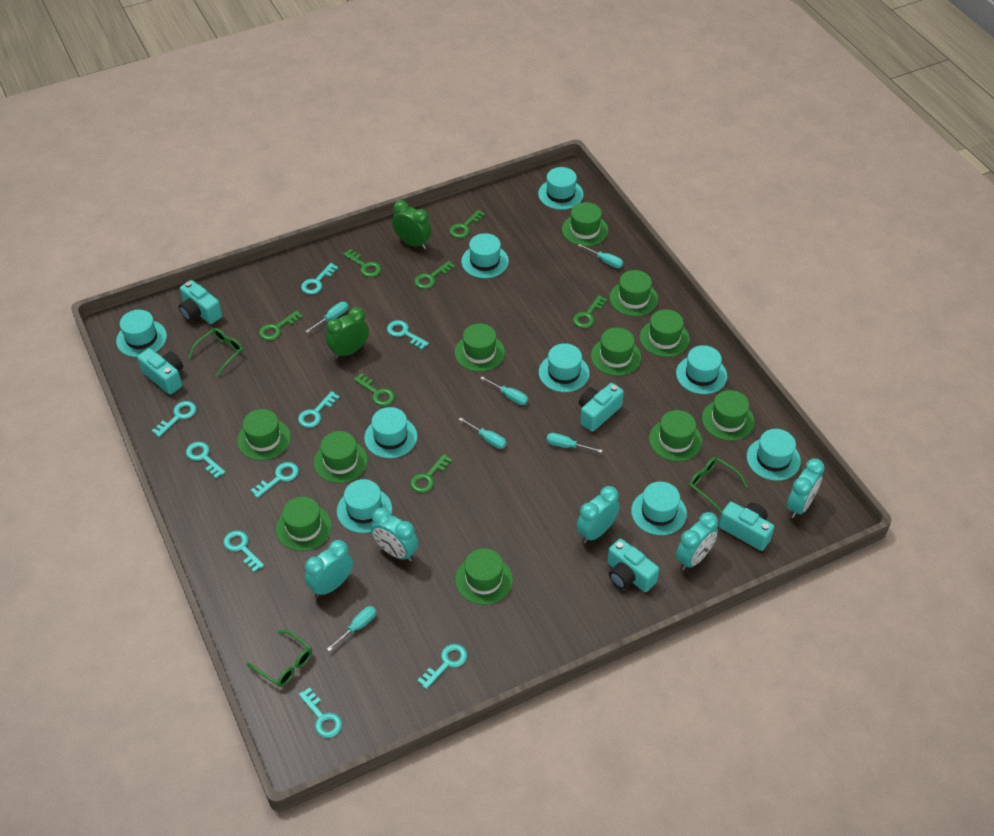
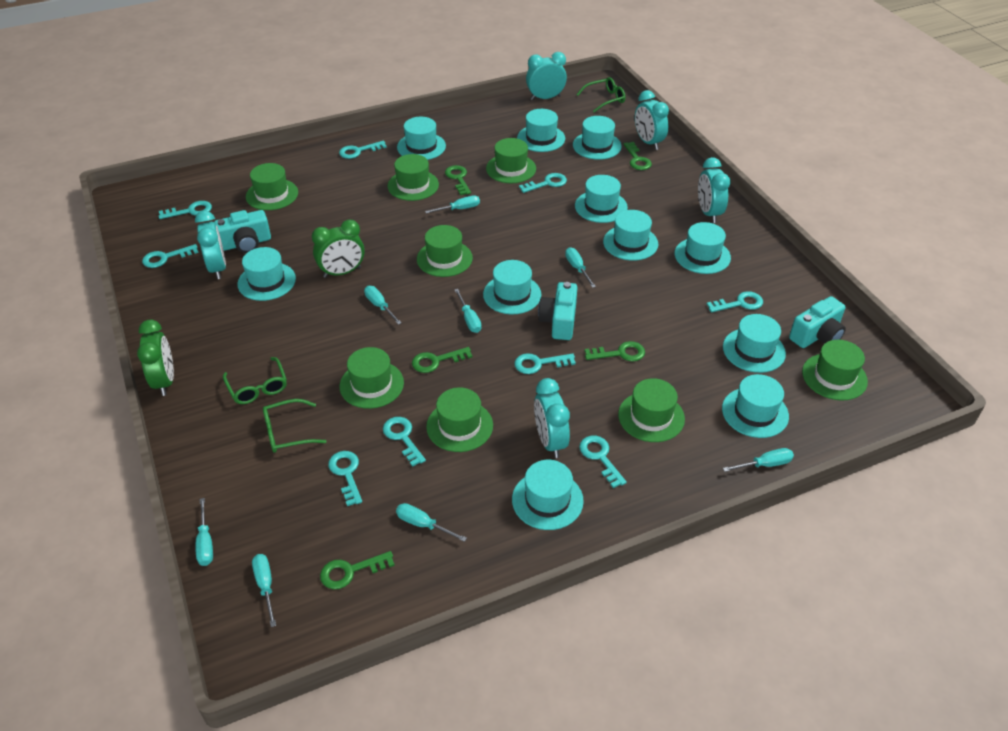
green hat: 11 -> 8
green key: 7 -> 5
turquoise camera: 5 -> 3
turquoise hat: 9 -> 11
turquoise screwdriver: 6 -> 8

